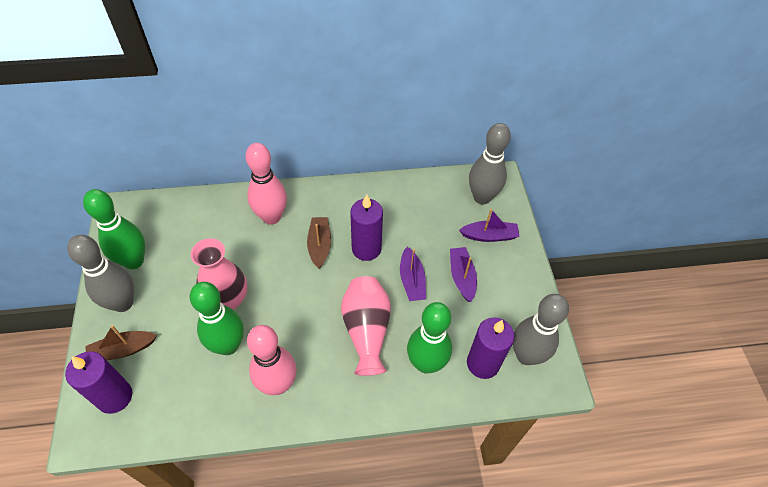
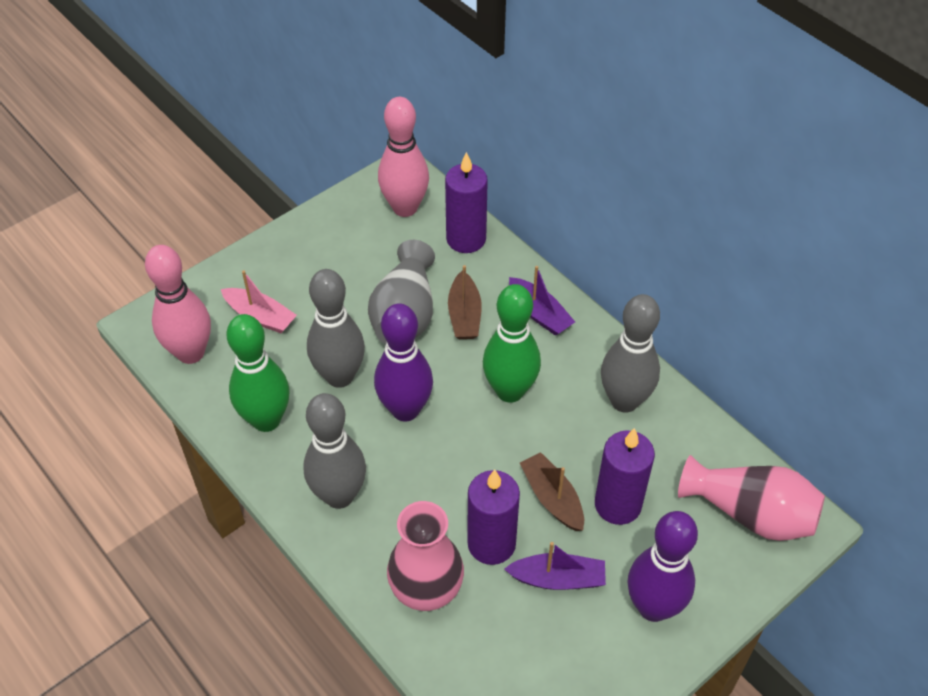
green bowling pin: 3 -> 2
grey vase: 0 -> 1
pink boat: 0 -> 1
purple boat: 3 -> 2
purple bowling pin: 0 -> 2

